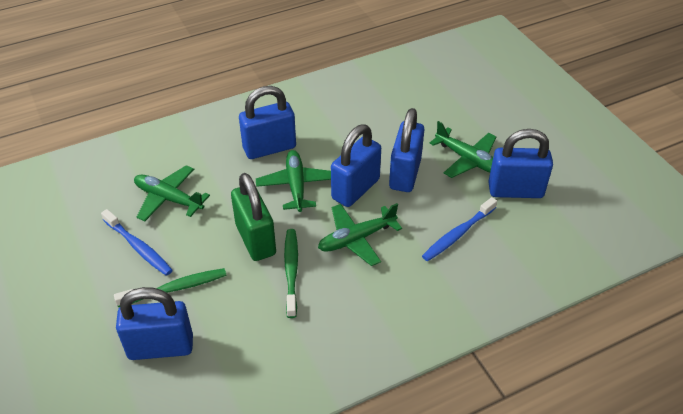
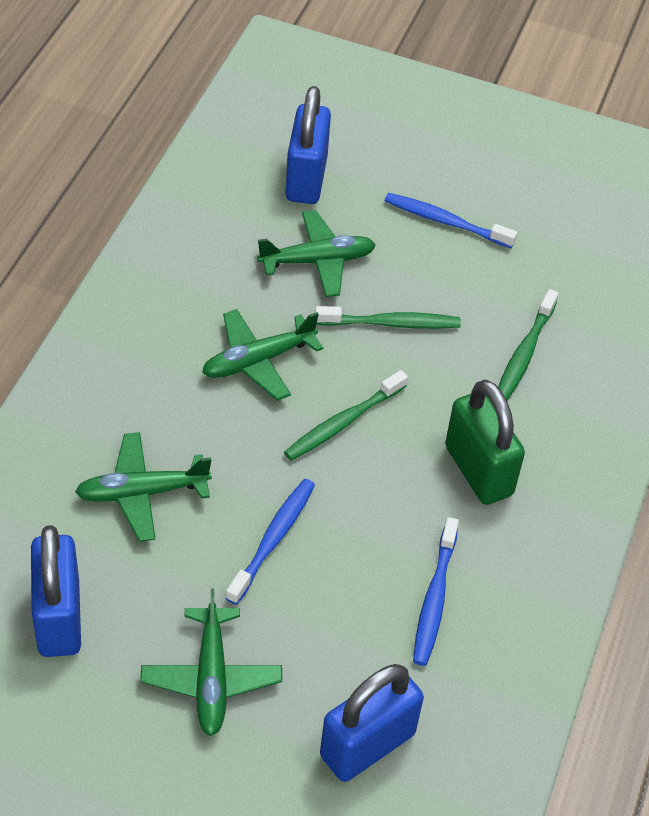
blue padlock: 5 -> 3
blue toothbrush: 2 -> 3
green toothbrush: 2 -> 3

